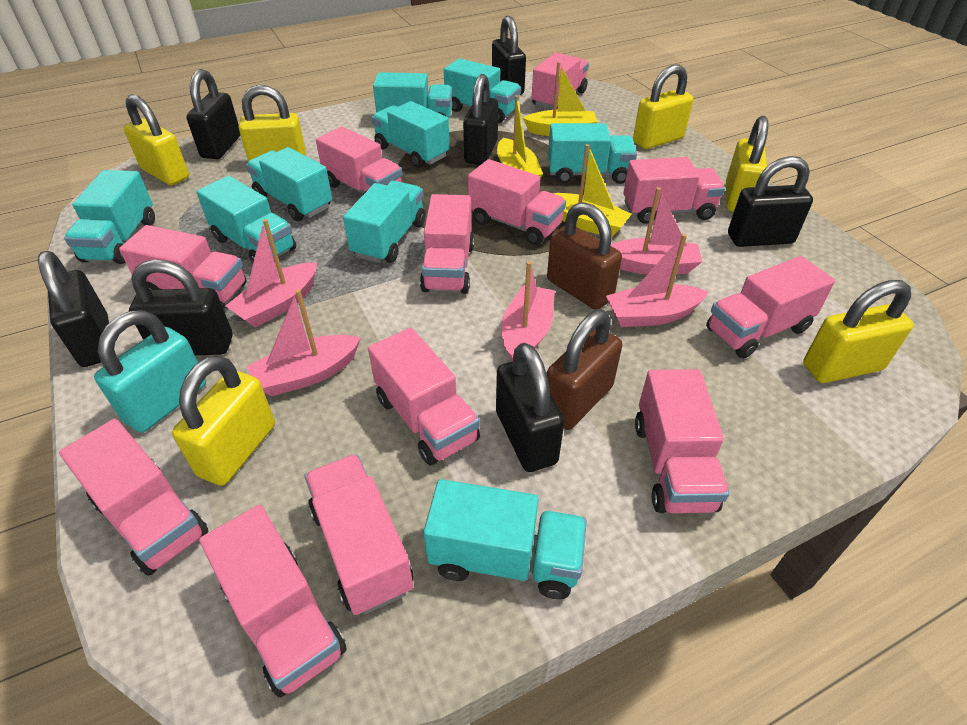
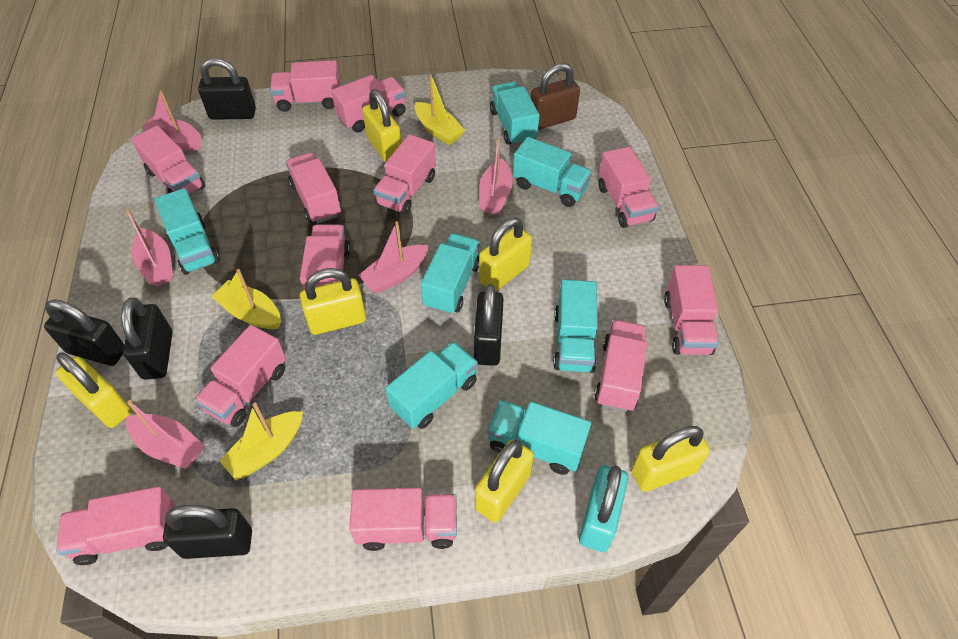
black padlock: 7 -> 5
brown padlock: 2 -> 1
turquoise truck: 9 -> 7

